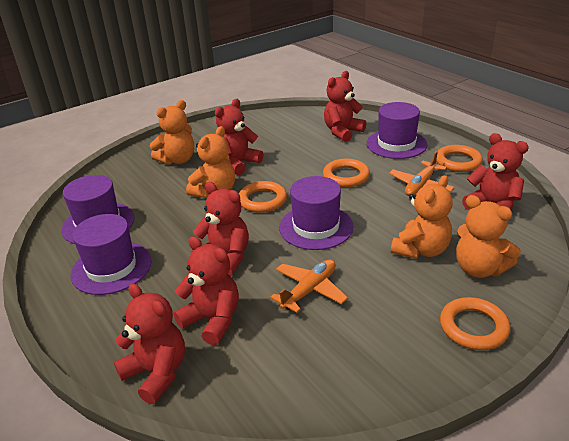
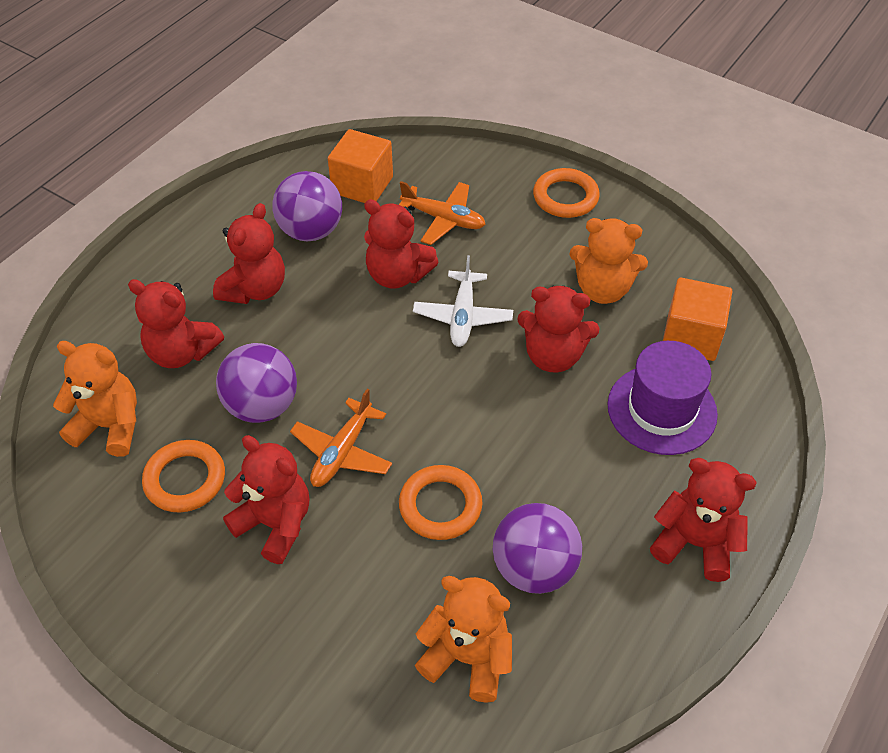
orange cube: 0 -> 2
orange ring: 4 -> 3
orange teddy bear: 4 -> 3
purple ball: 0 -> 3
purple hat: 4 -> 1
white plane: 0 -> 1

